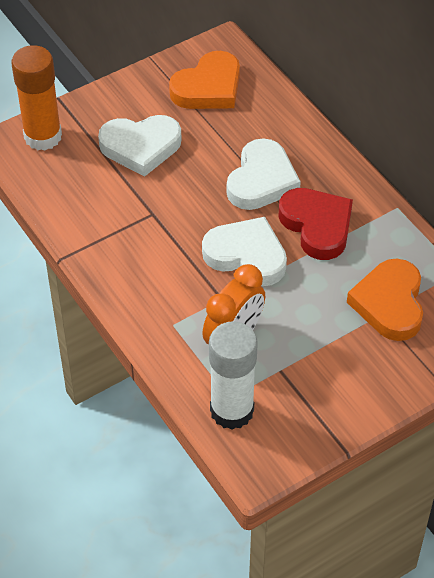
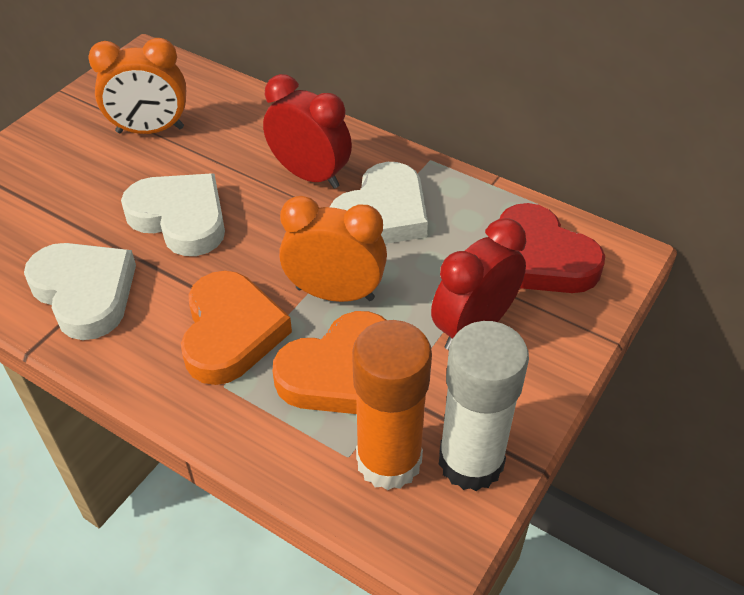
orange clock: 1 -> 2
red clock: 0 -> 2

